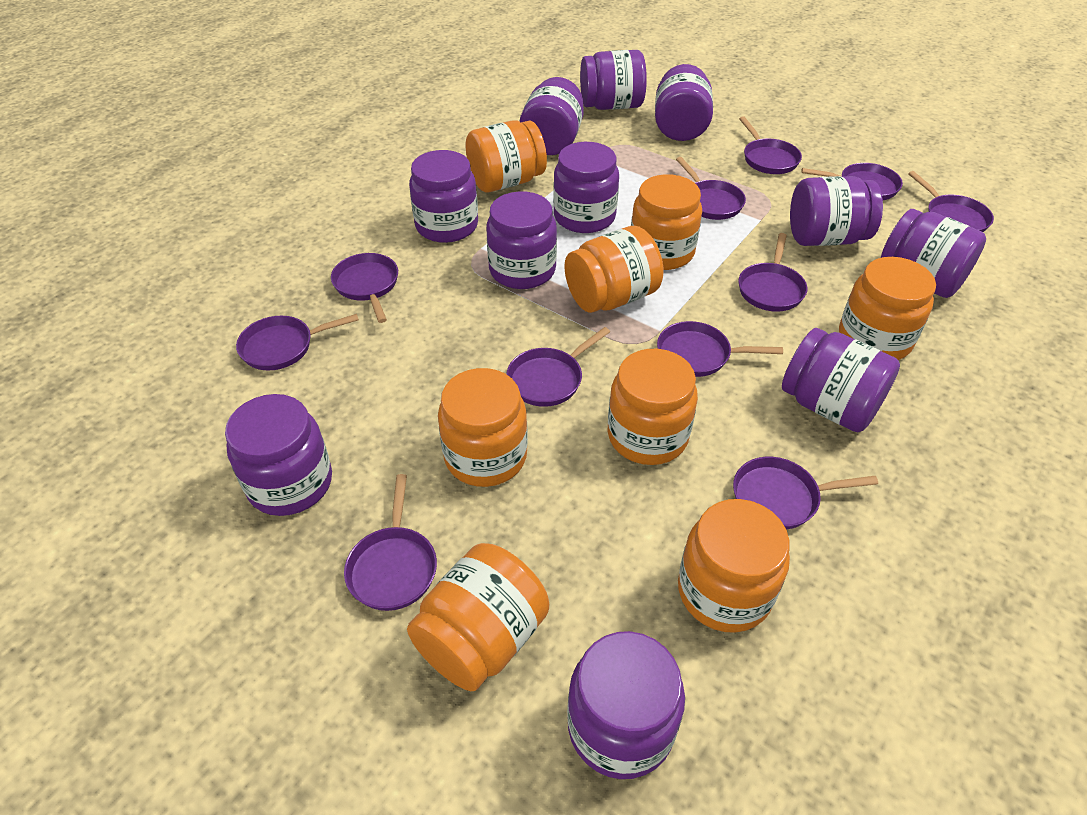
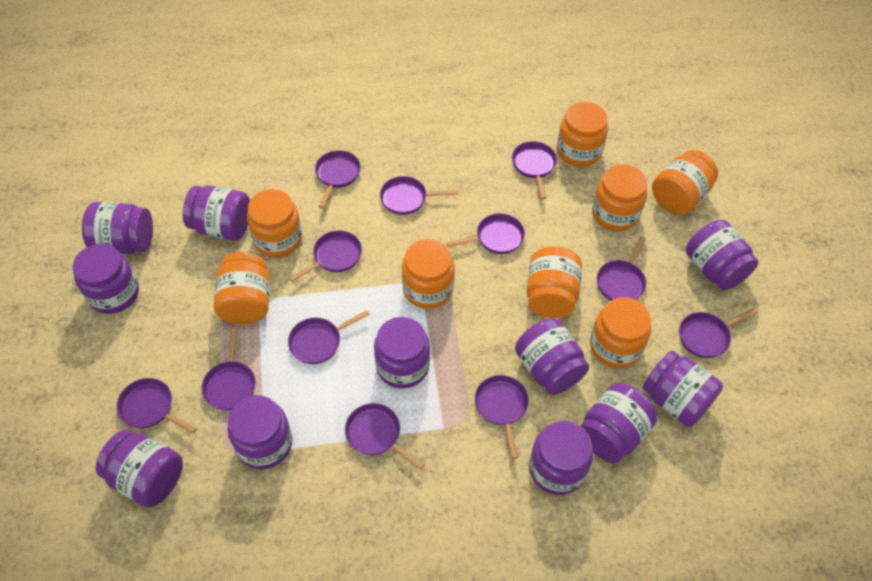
purple pan: 11 -> 12

